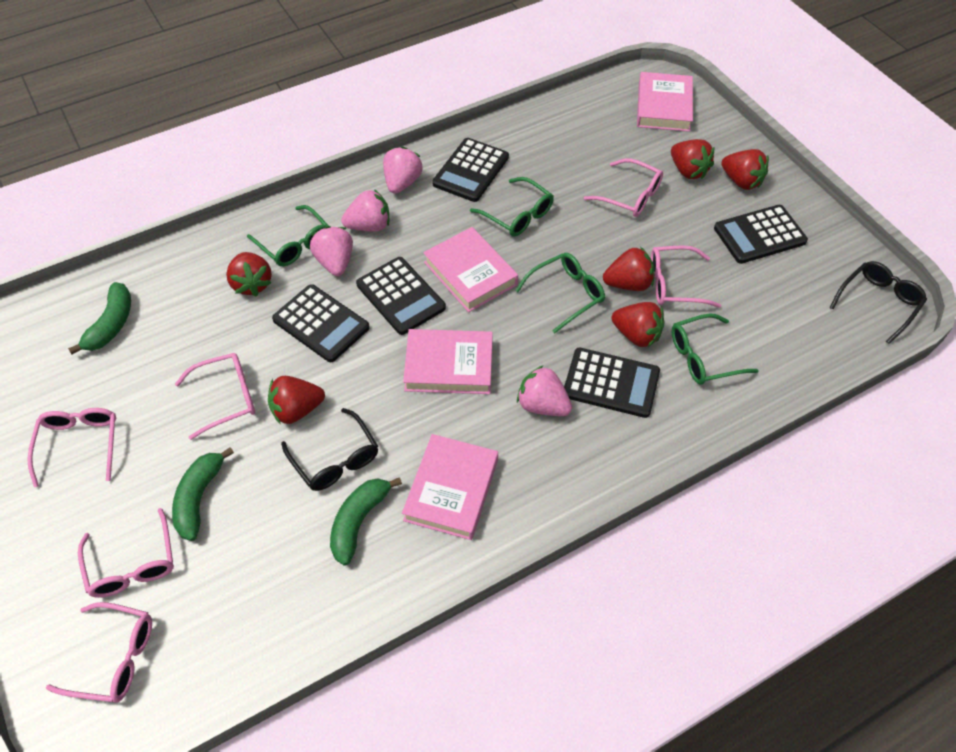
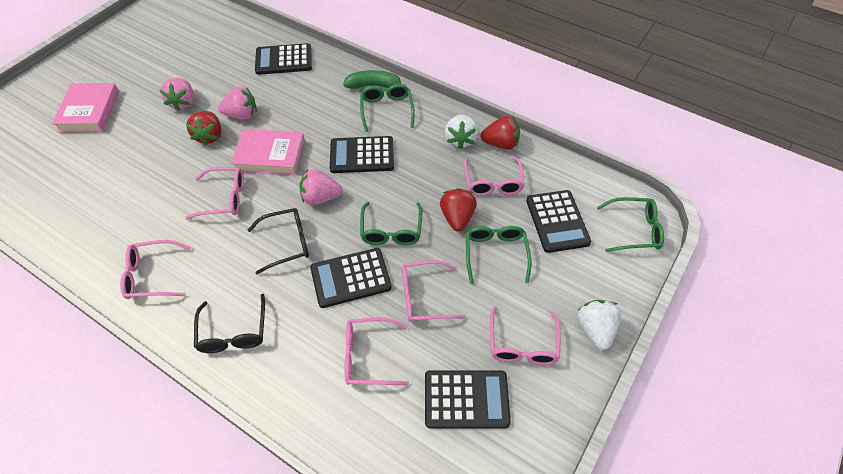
green banana: 3 -> 1
pink book: 4 -> 2
pink strawberry: 4 -> 3
red strawberry: 6 -> 3
white strawberry: 0 -> 2

